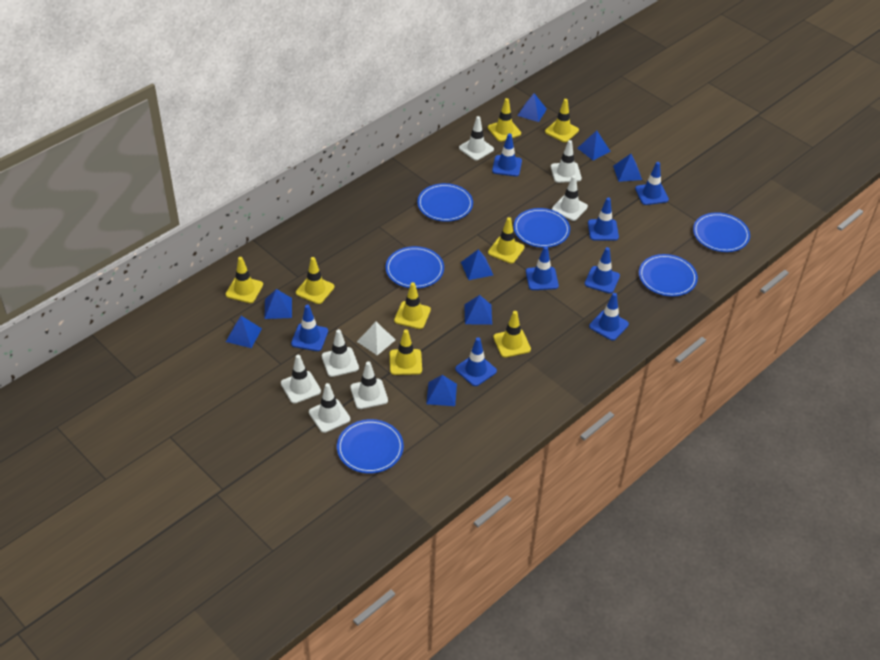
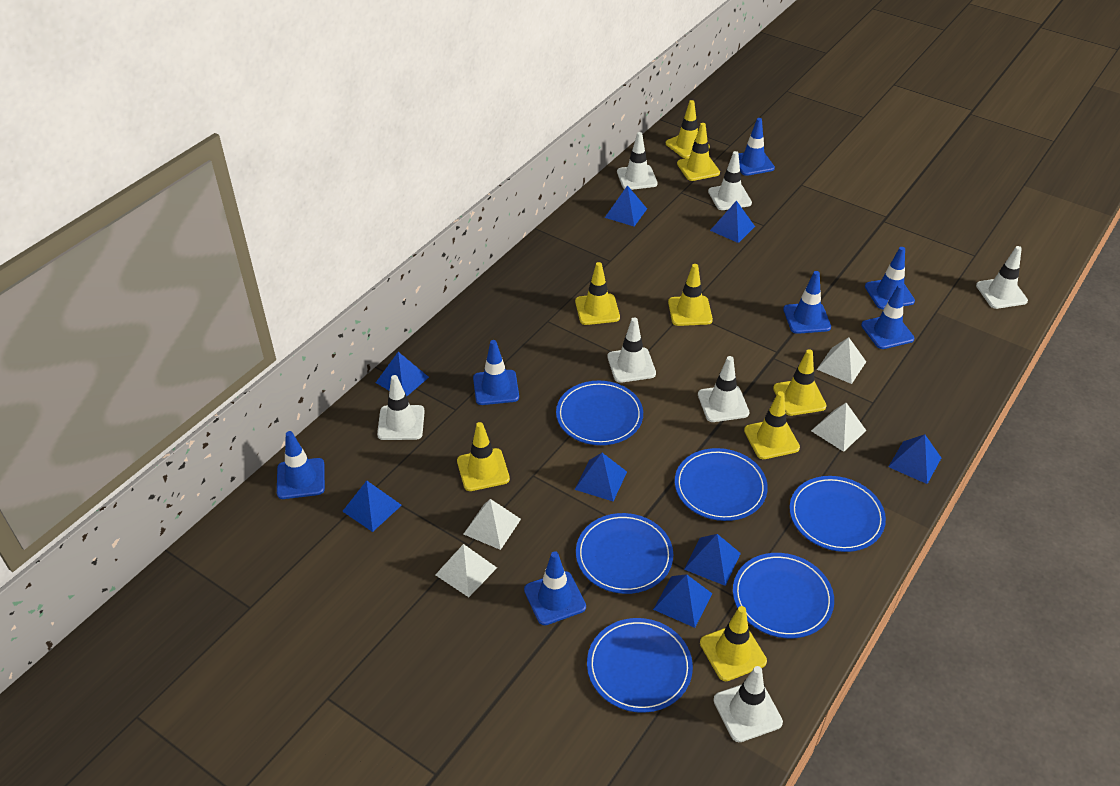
blue traffic cone: 8 -> 7
white pyramid: 1 -> 4

